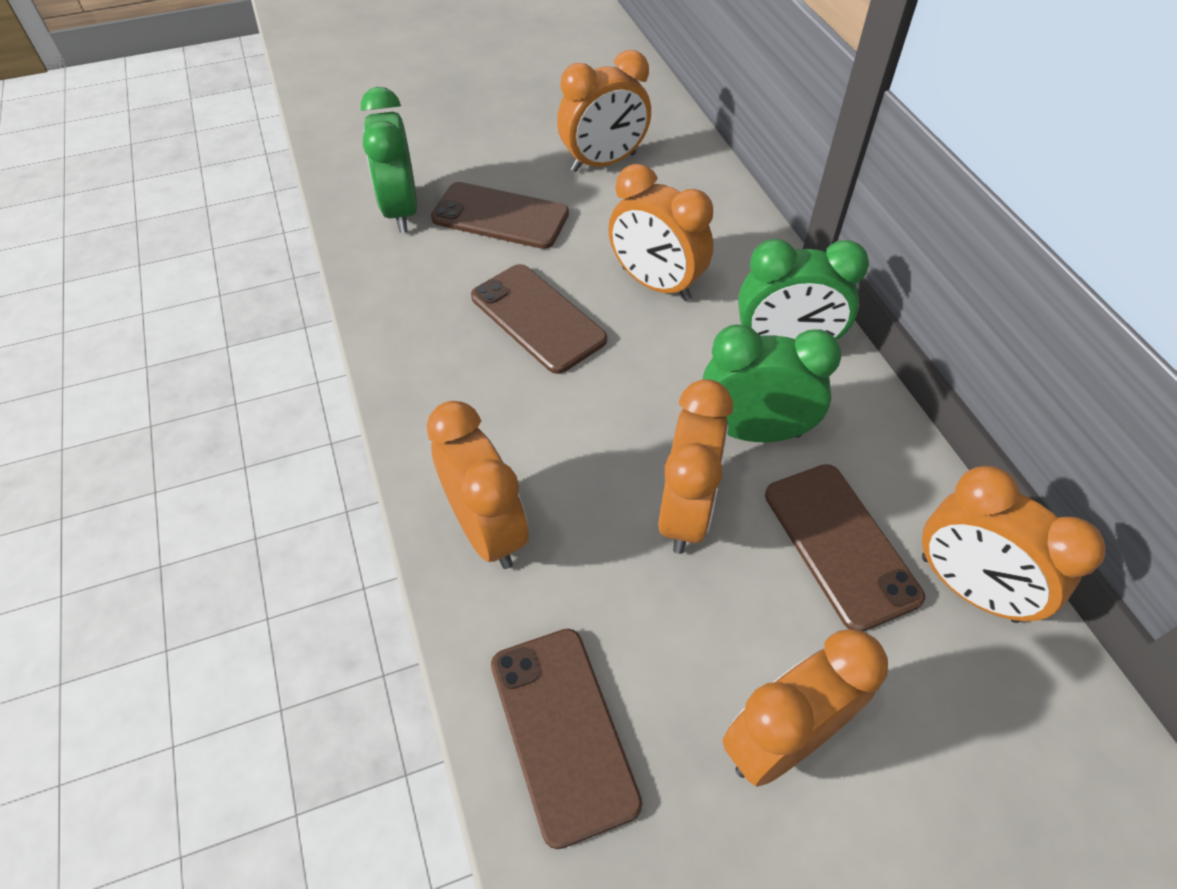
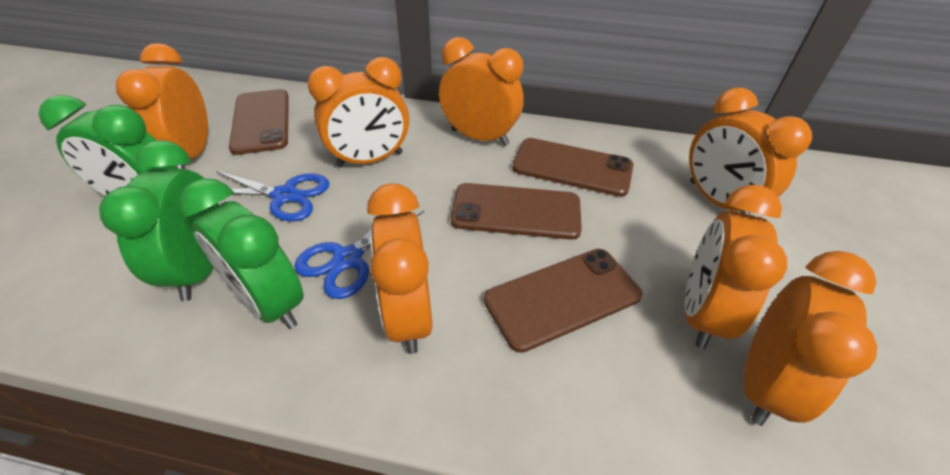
blue scissors: 0 -> 2
orange clock: 6 -> 7

